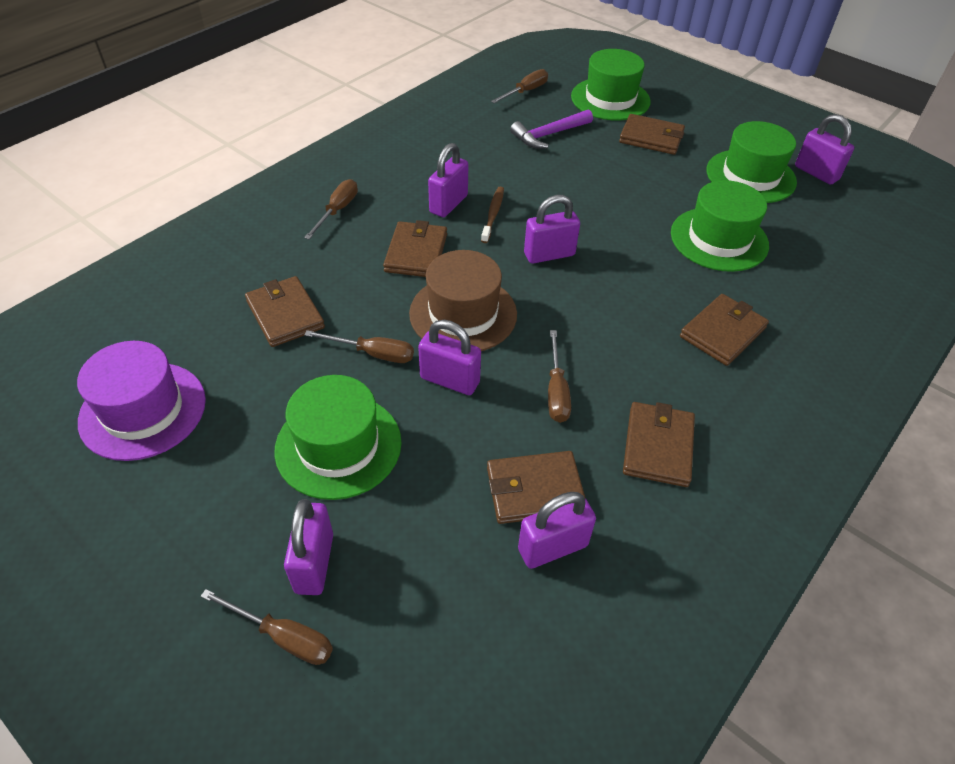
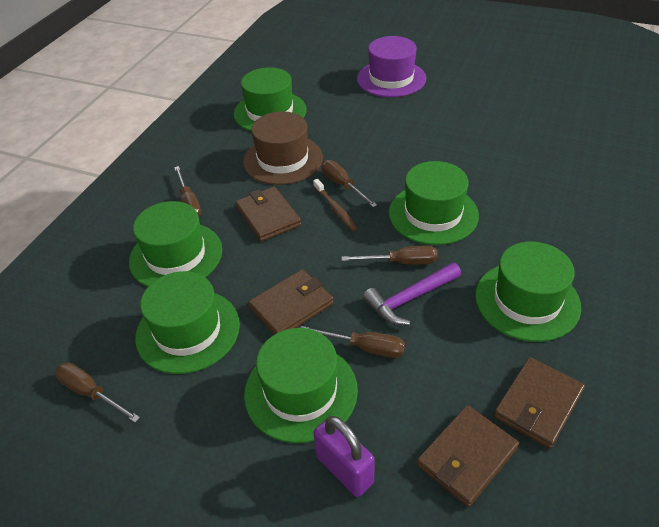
brown wallet: 6 -> 4
green hat: 4 -> 6
purple padlock: 6 -> 1

